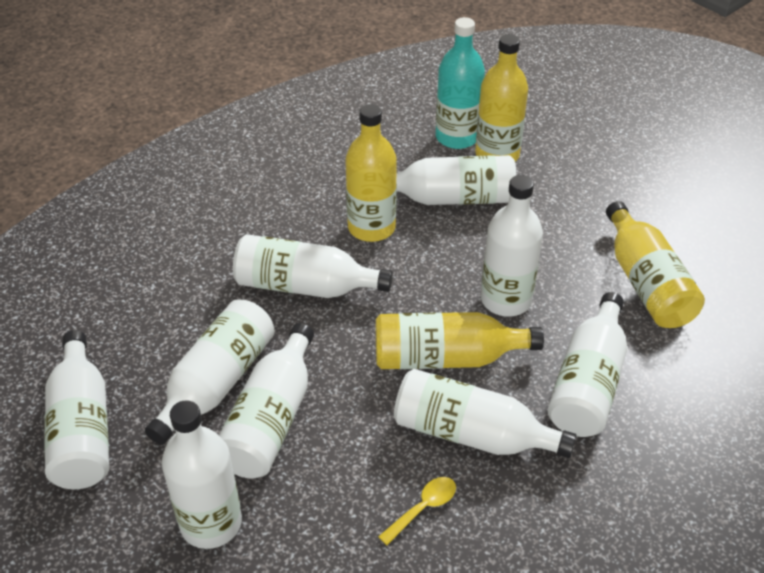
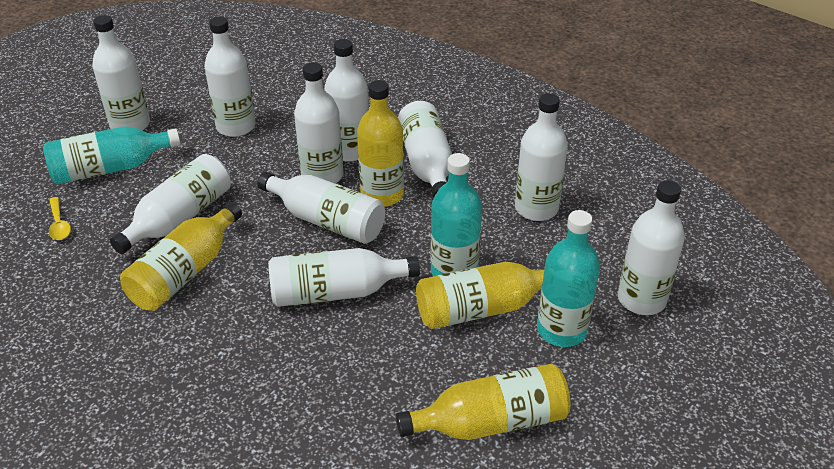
turquoise bottle: 1 -> 3
white bottle: 9 -> 10

